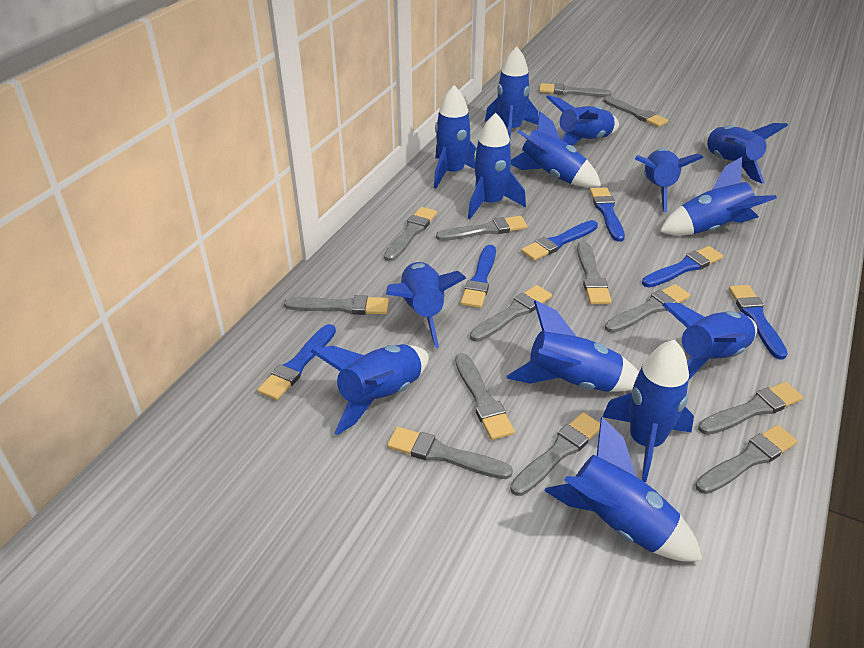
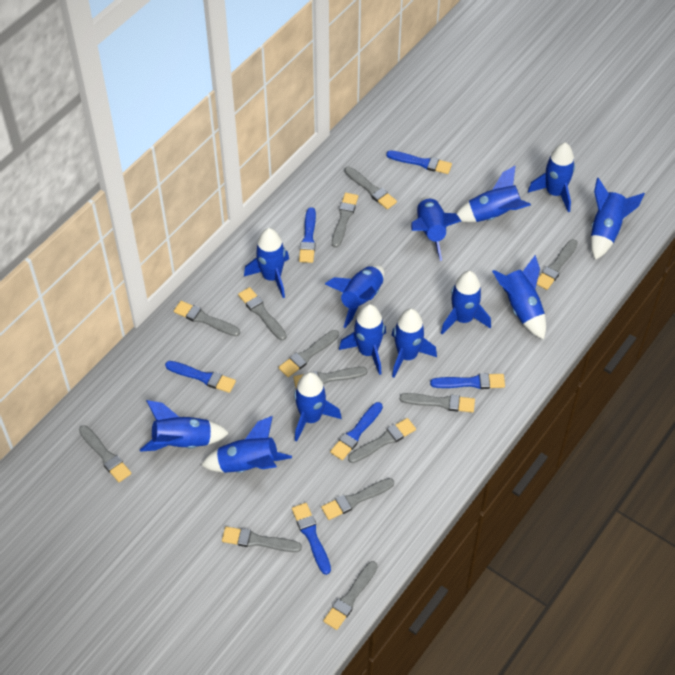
blue rocket: 14 -> 13

